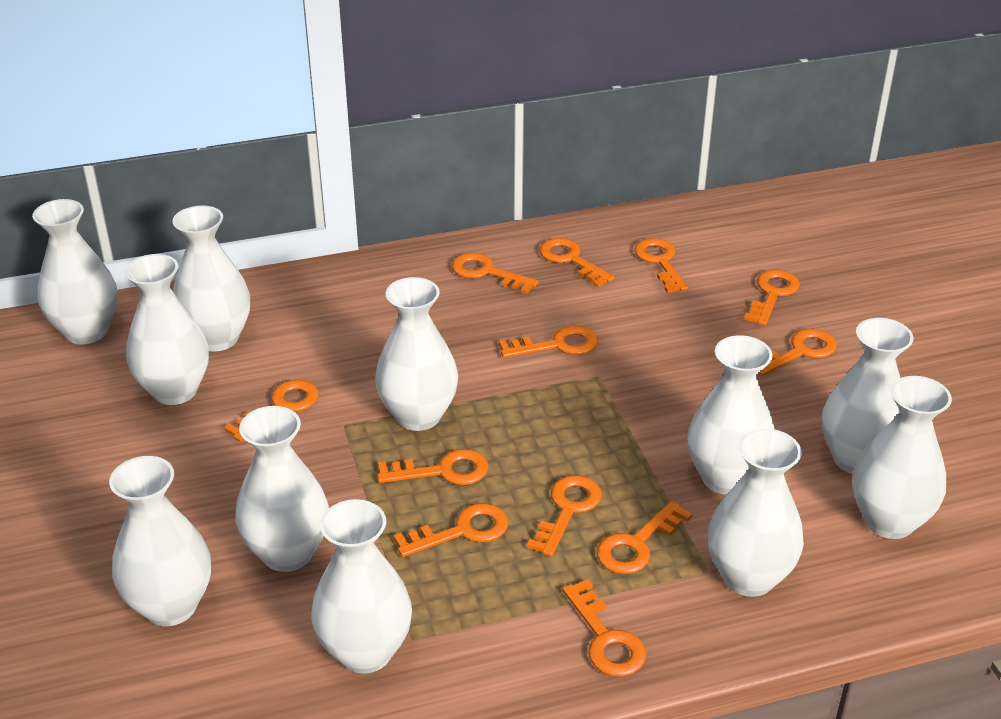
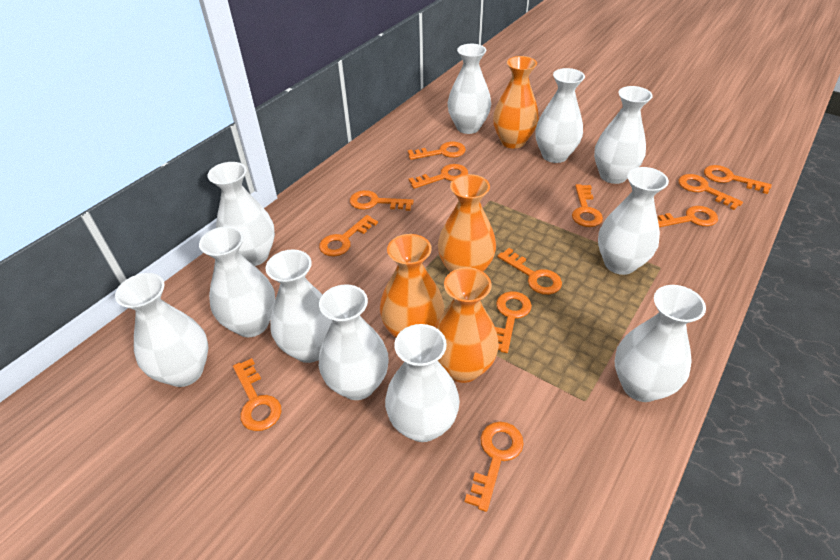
orange vase: 0 -> 4

